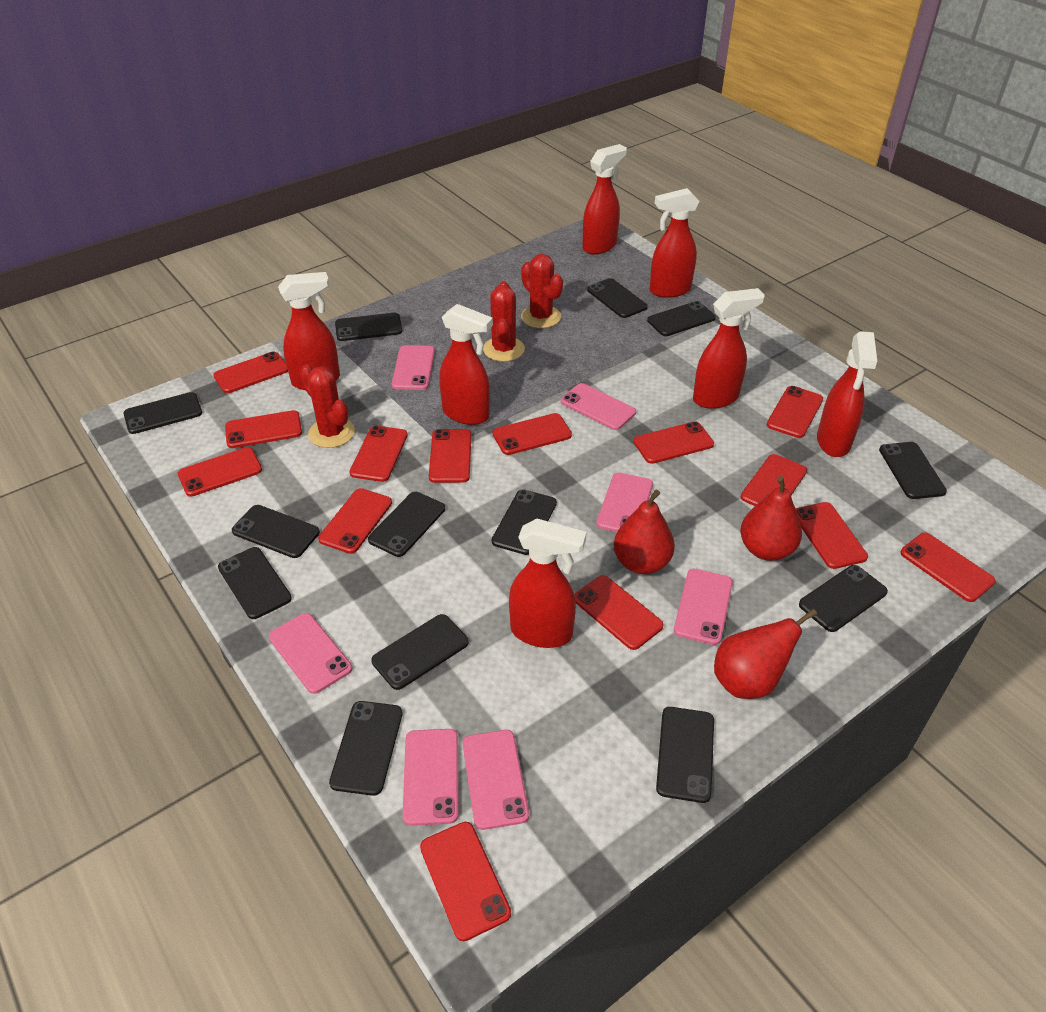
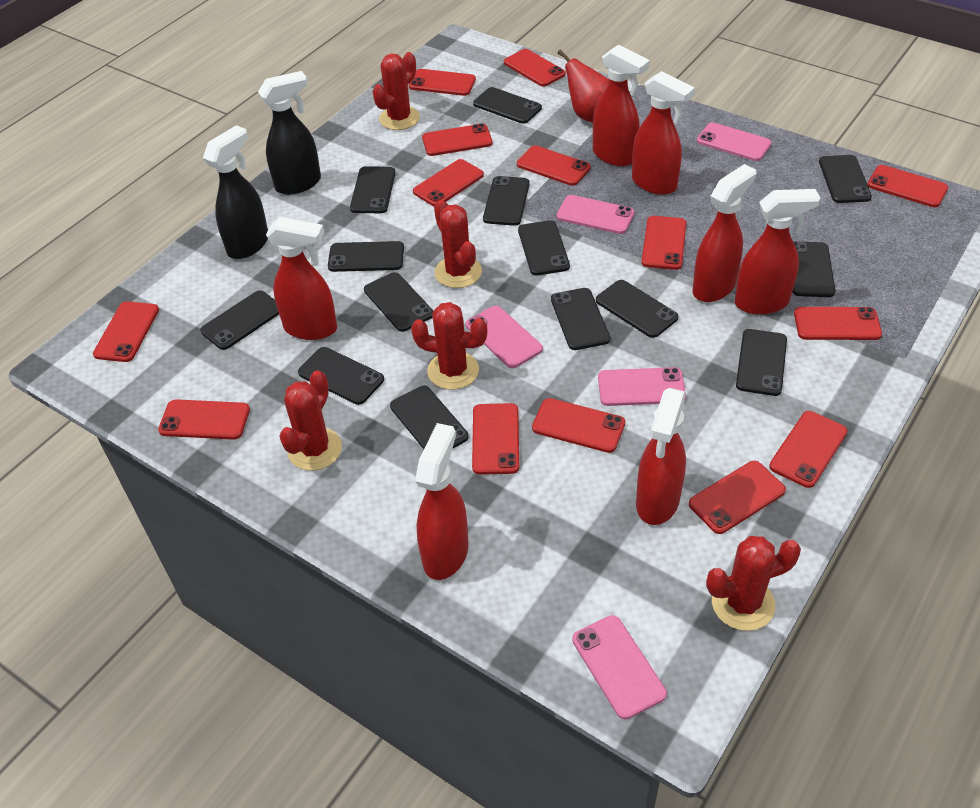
black phone: 13 -> 14
black spray bottle: 0 -> 2
pink phone: 7 -> 5
red cactus: 3 -> 5
red pear: 3 -> 1

